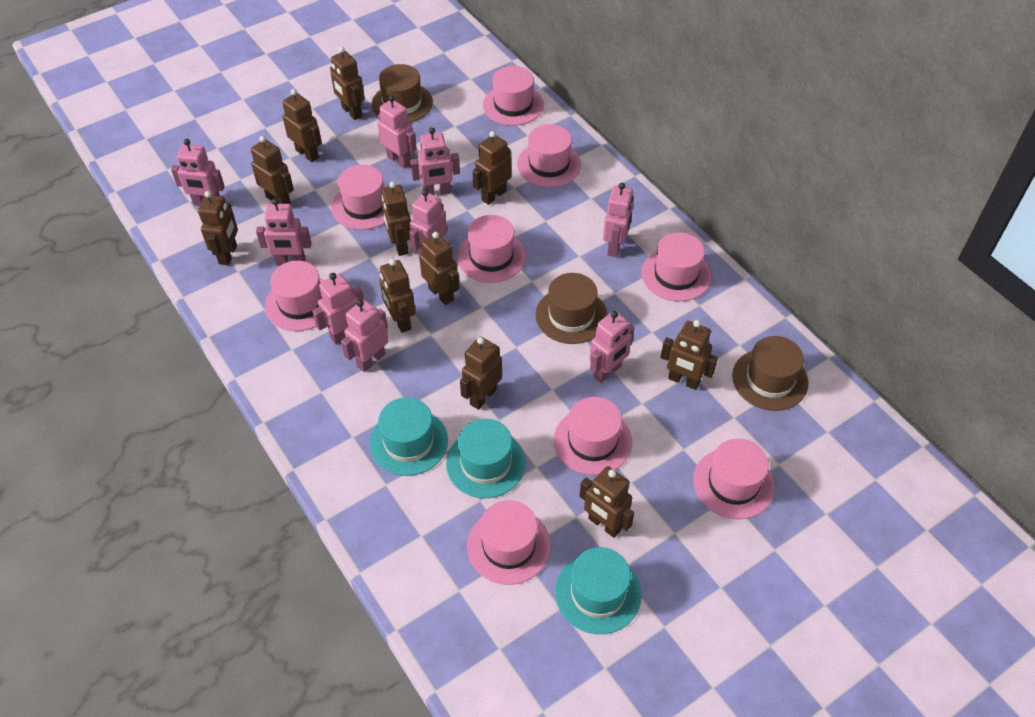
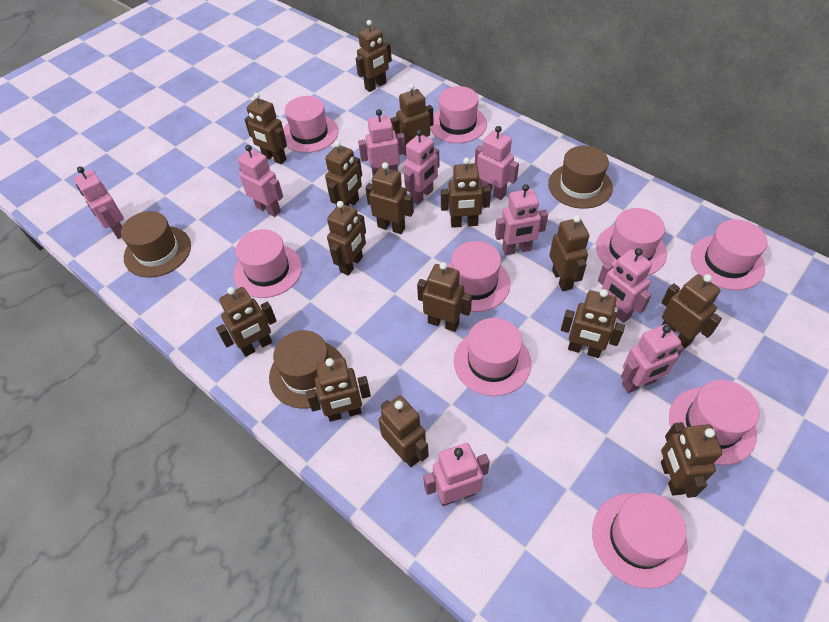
brown robot: 11 -> 15
turquoise hat: 3 -> 0

